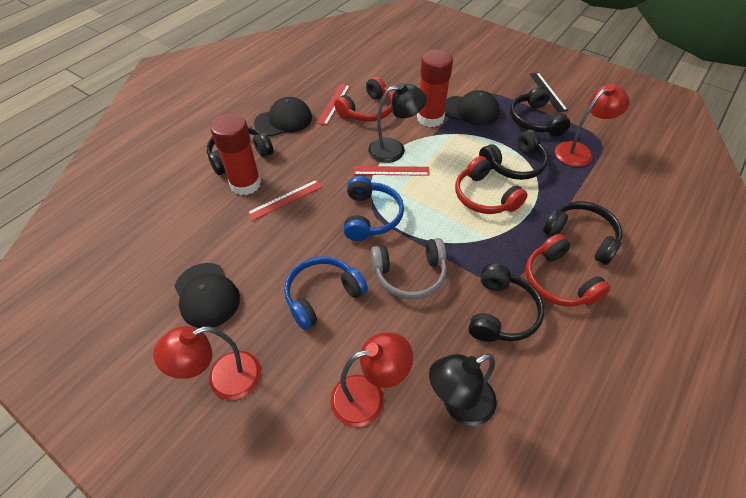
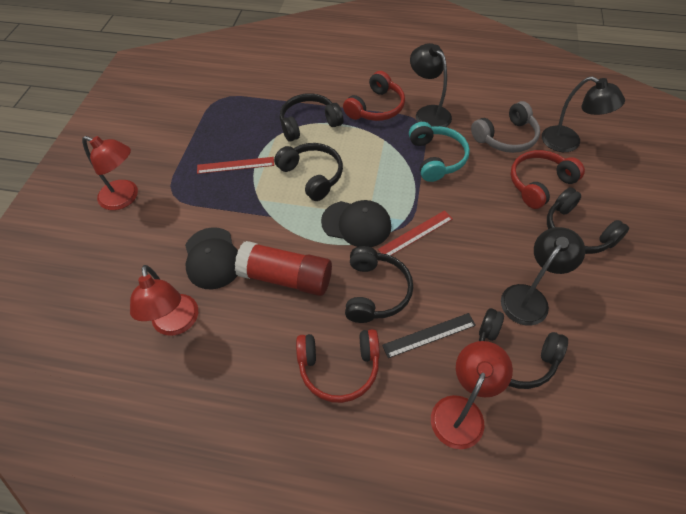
black cap: 3 -> 2
black lamp: 2 -> 3
blue headphones: 2 -> 0
red glue stick: 2 -> 1
red ruler: 3 -> 2
turquoise headphones: 0 -> 1

